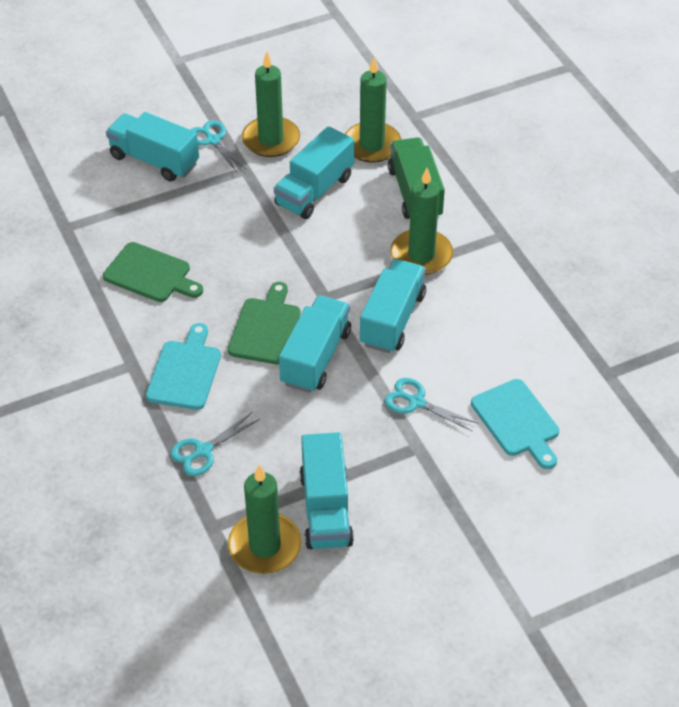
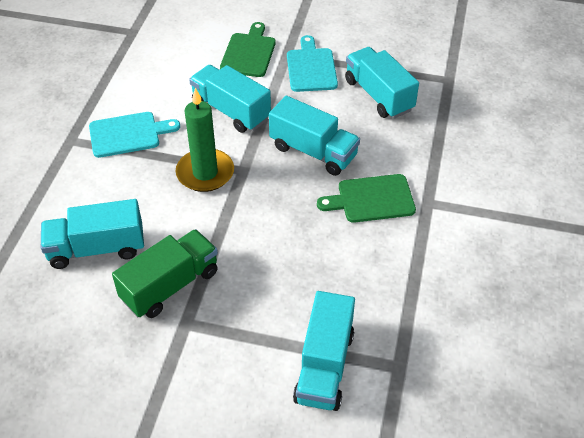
green candle: 4 -> 1
turquoise scissors: 3 -> 0

